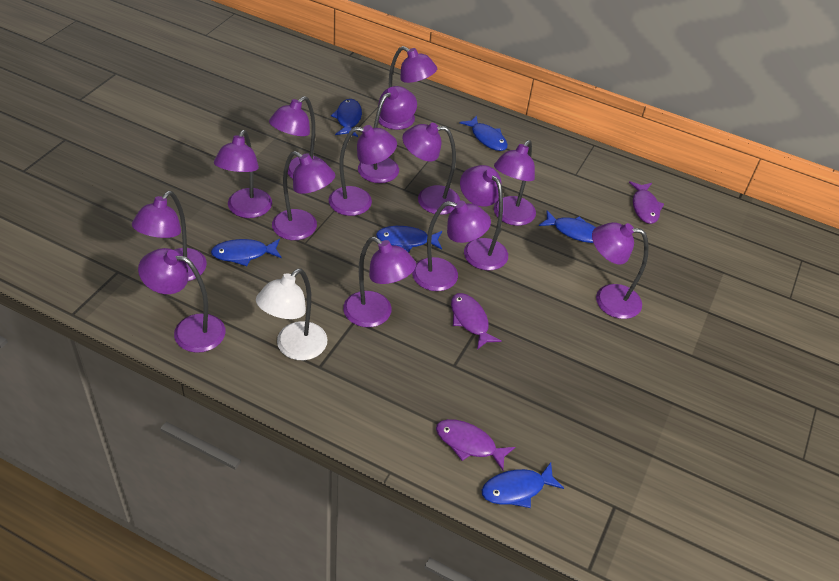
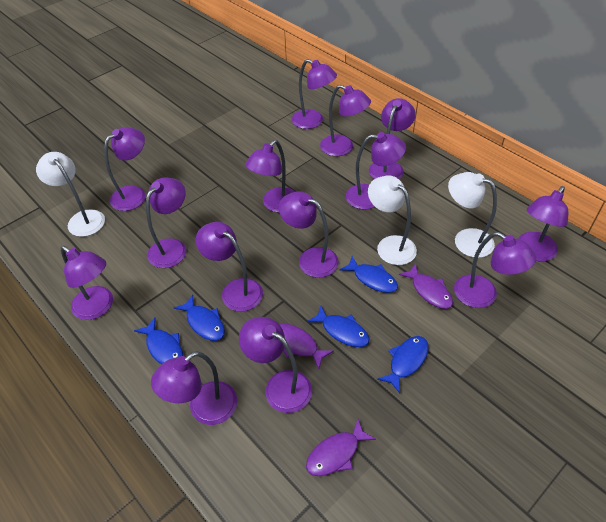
blue fish: 6 -> 5
white lamp: 1 -> 3

